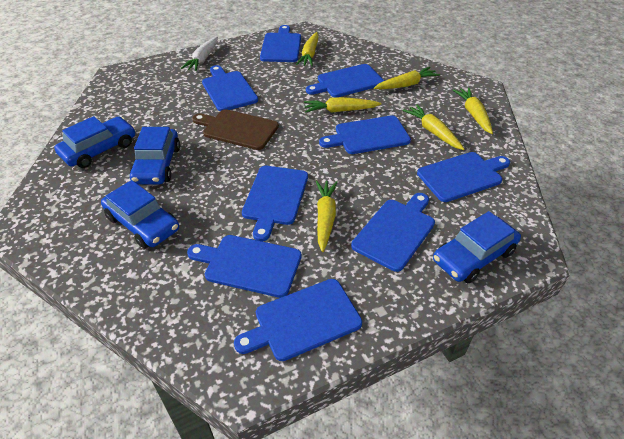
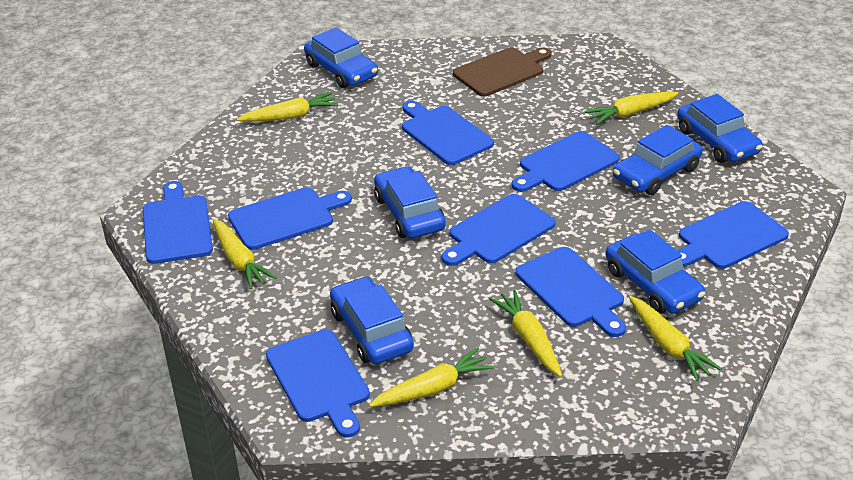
blue car: 4 -> 6
blue cutting board: 9 -> 8
white carrot: 1 -> 0

